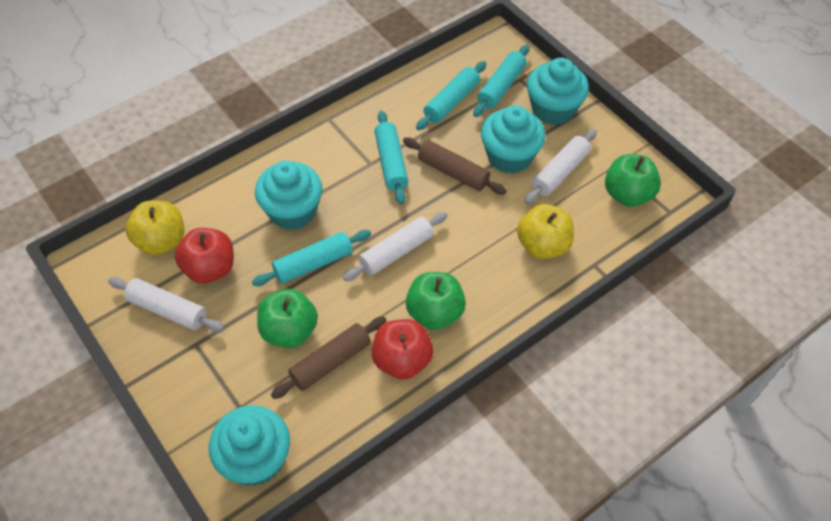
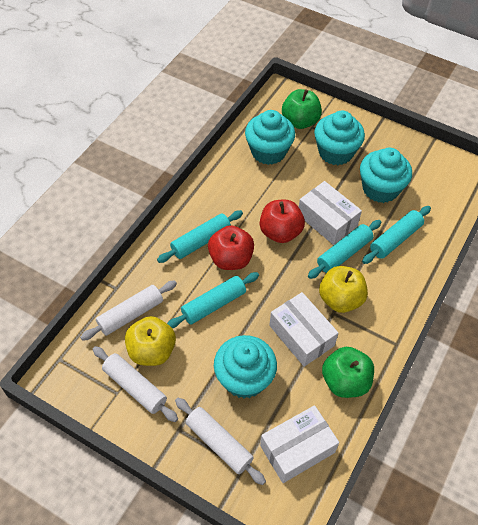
brown rolling pin: 2 -> 0
green apple: 3 -> 2
white box: 0 -> 3

